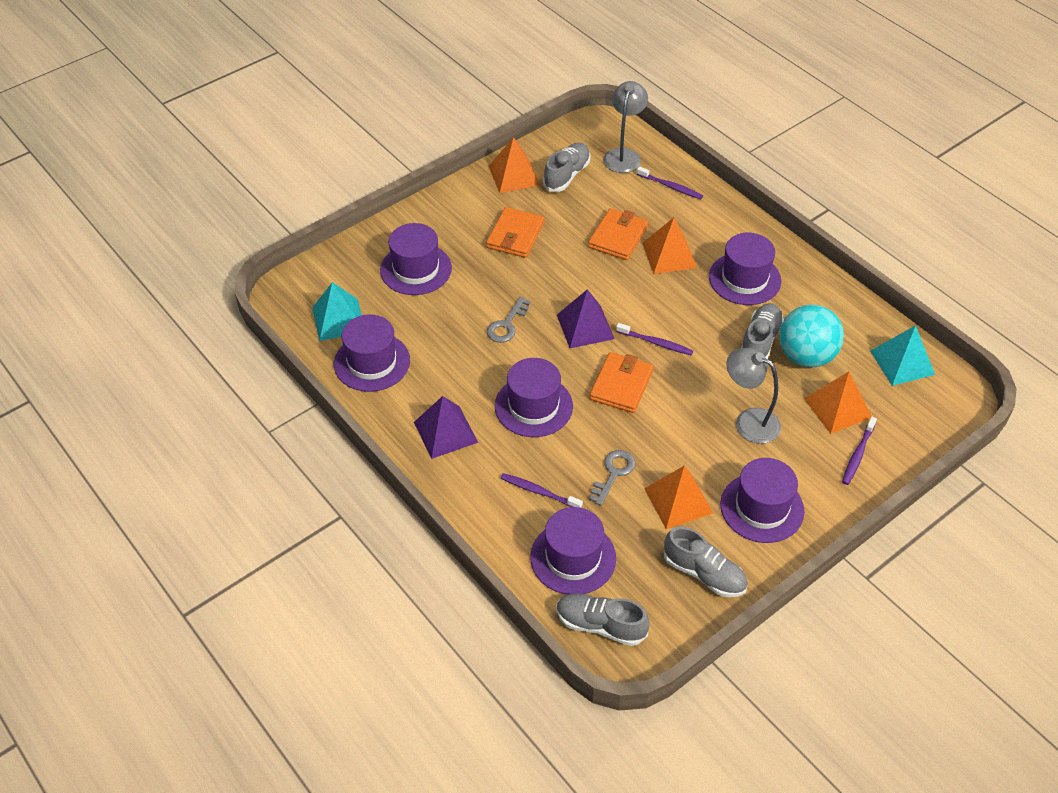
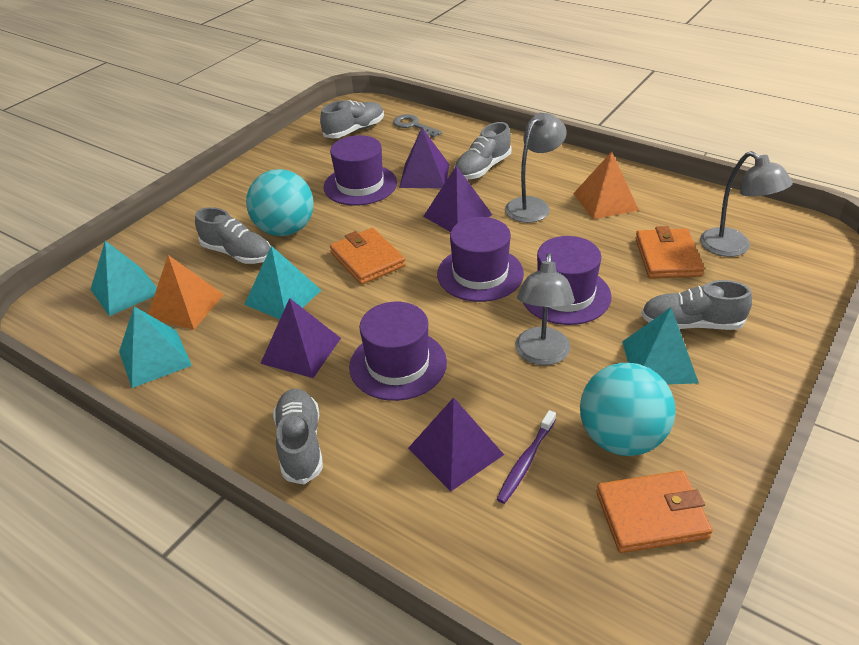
grey key: 2 -> 1
grey lamp: 2 -> 3
grey shoe: 4 -> 5
orange pyramid: 4 -> 2
purple hat: 6 -> 4
purple pyramid: 2 -> 4
purple toothbrush: 4 -> 1
turquoise ball: 1 -> 2
turquoise pyramid: 2 -> 4

